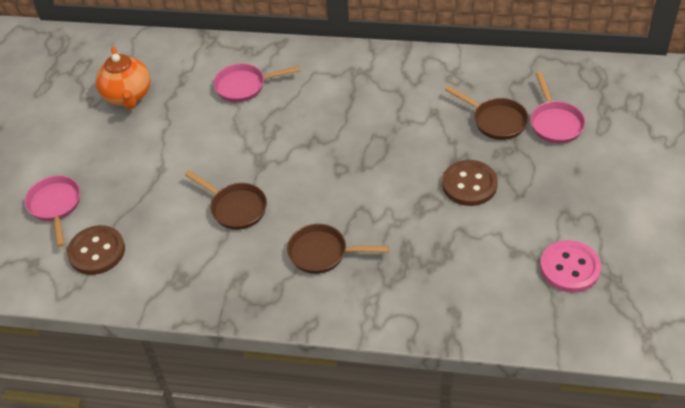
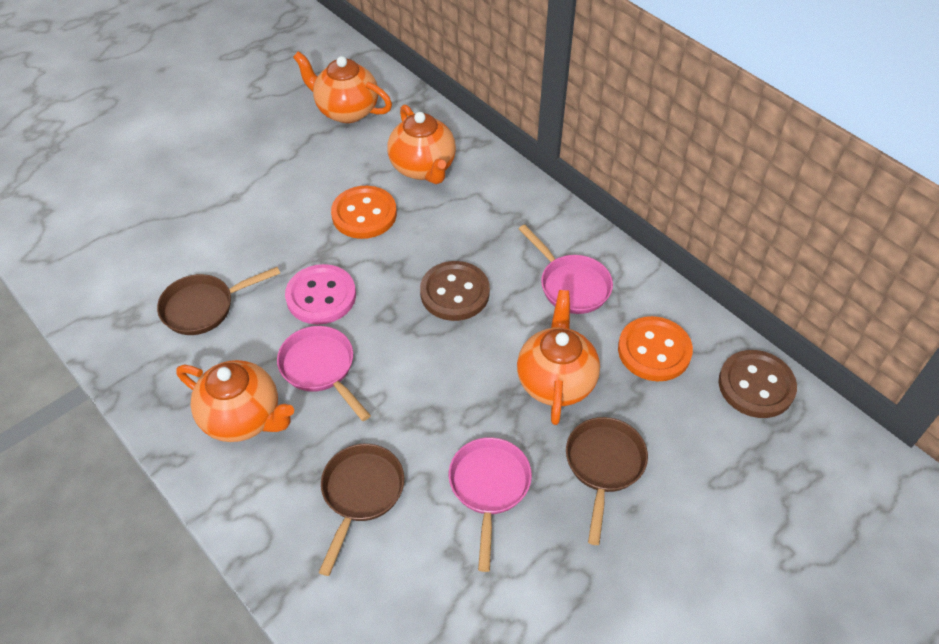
orange button: 0 -> 2
orange teapot: 1 -> 4

